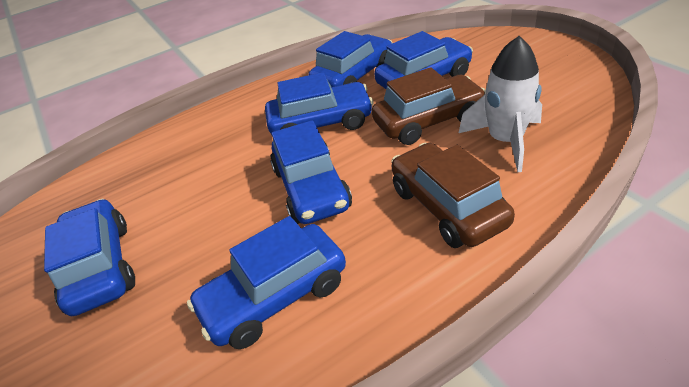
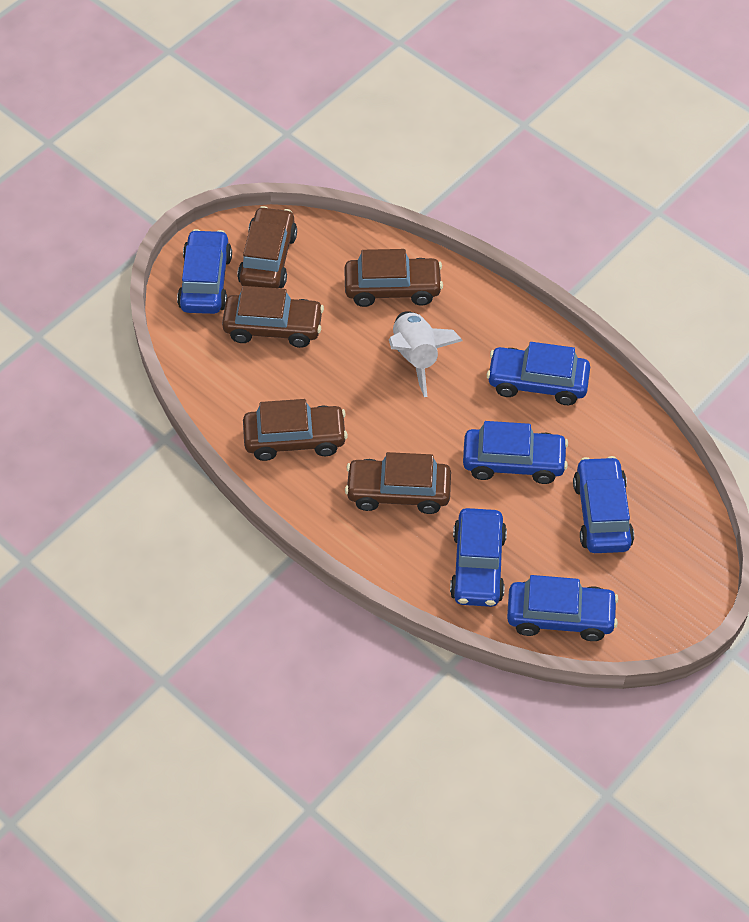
brown car: 2 -> 5

